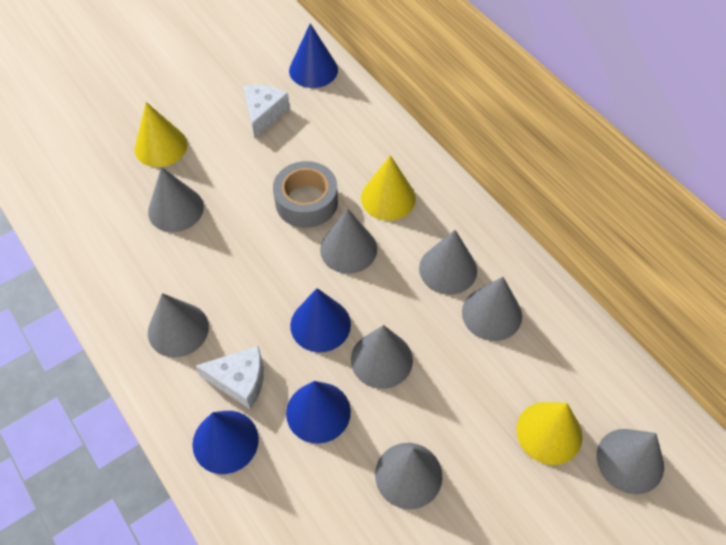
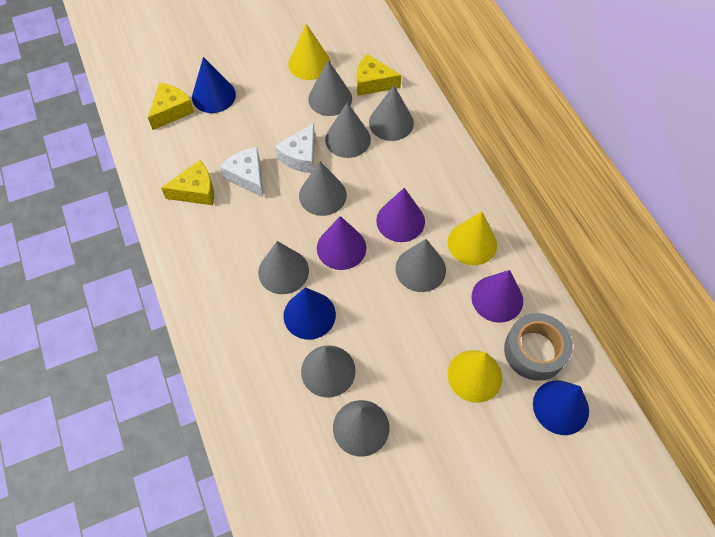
blue cone: 4 -> 3
purple cone: 0 -> 3
yellow cheese: 0 -> 3

